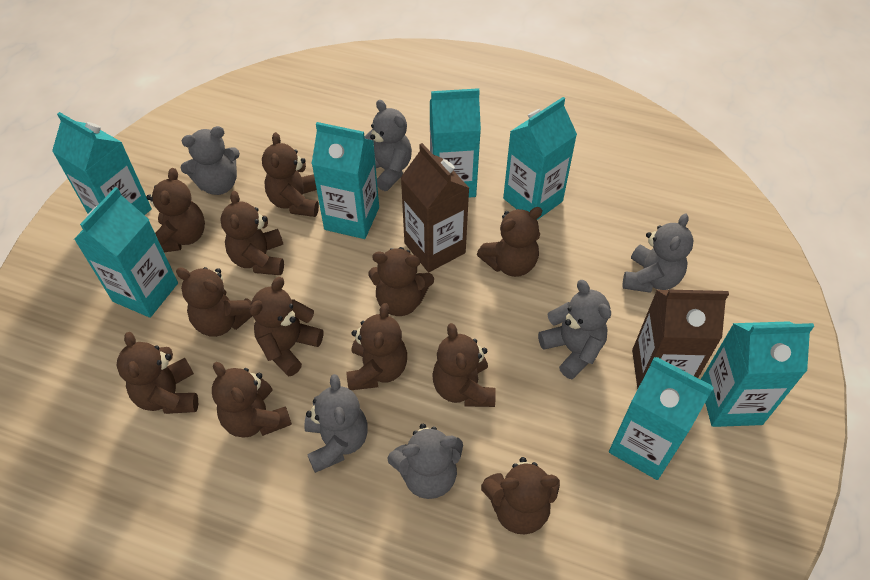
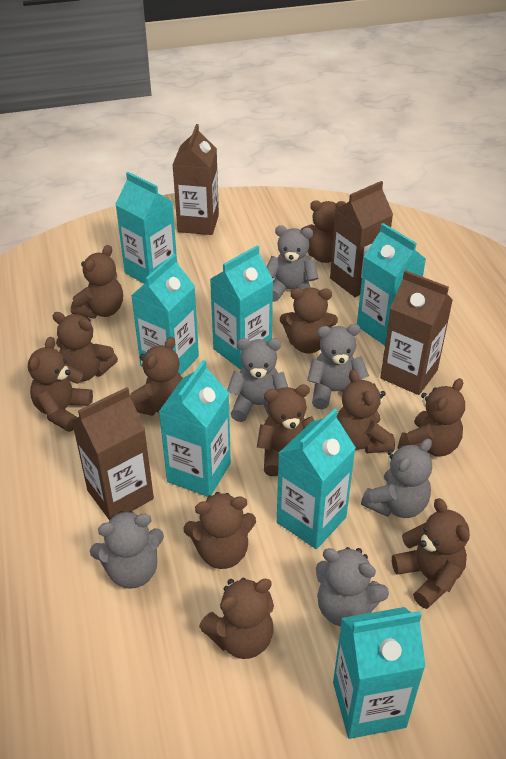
brown carton: 2 -> 4

